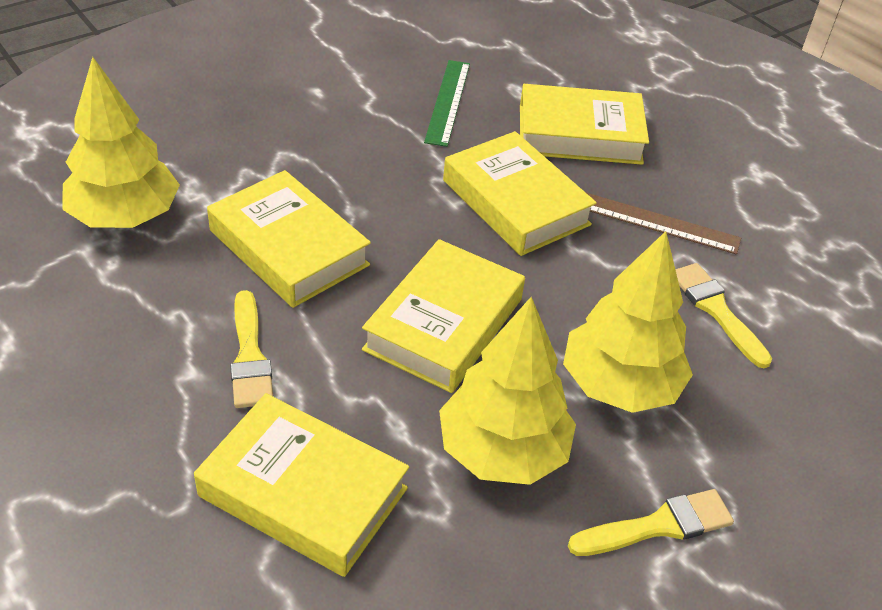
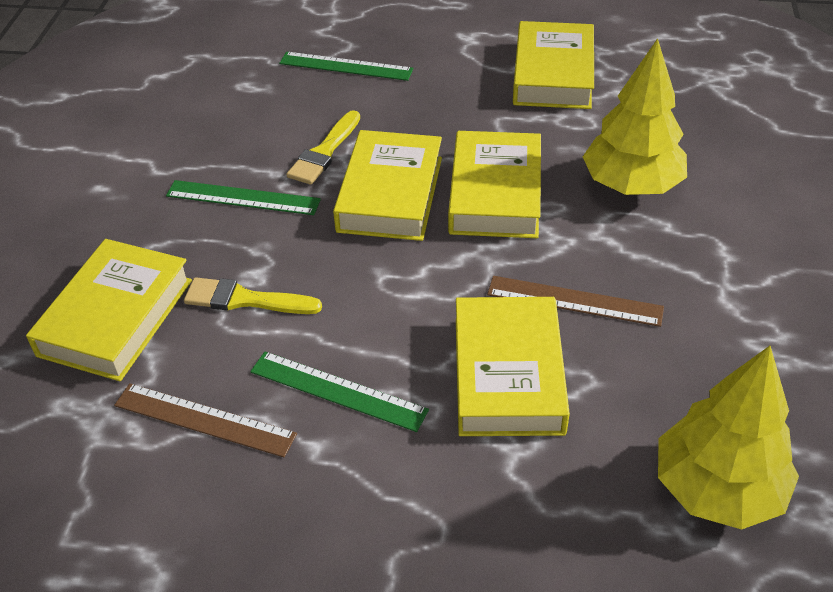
brown ruler: 1 -> 2
green ruler: 1 -> 3
yellow brush: 3 -> 2
yellow tree: 3 -> 2

